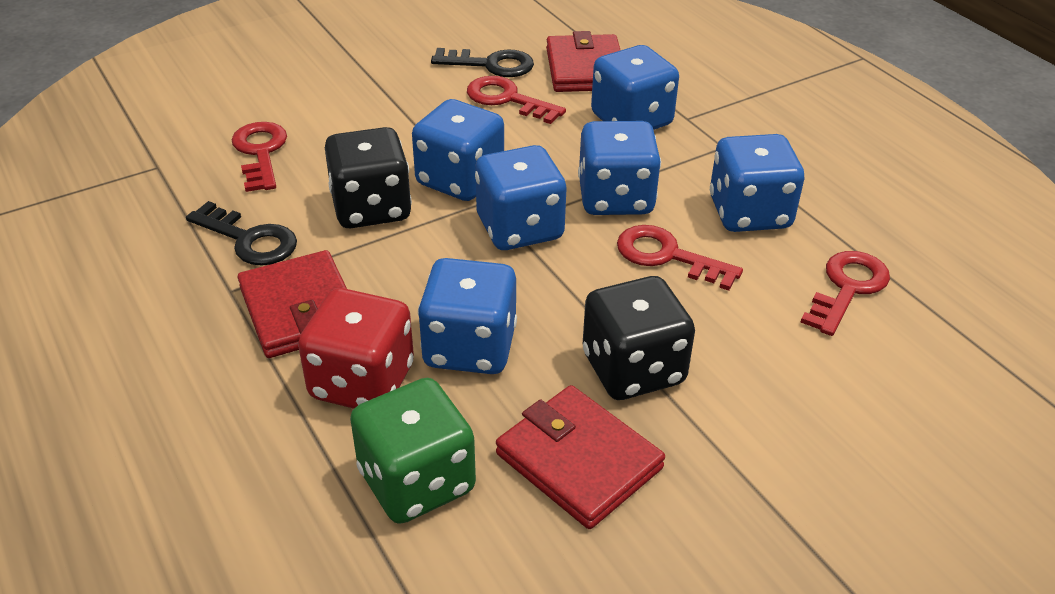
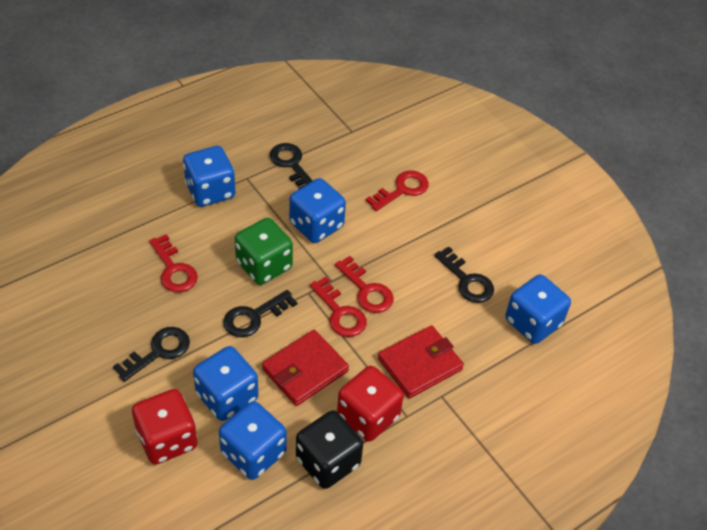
black dice: 2 -> 1
black key: 2 -> 4
blue dice: 6 -> 5
red dice: 1 -> 2
red wallet: 3 -> 2

